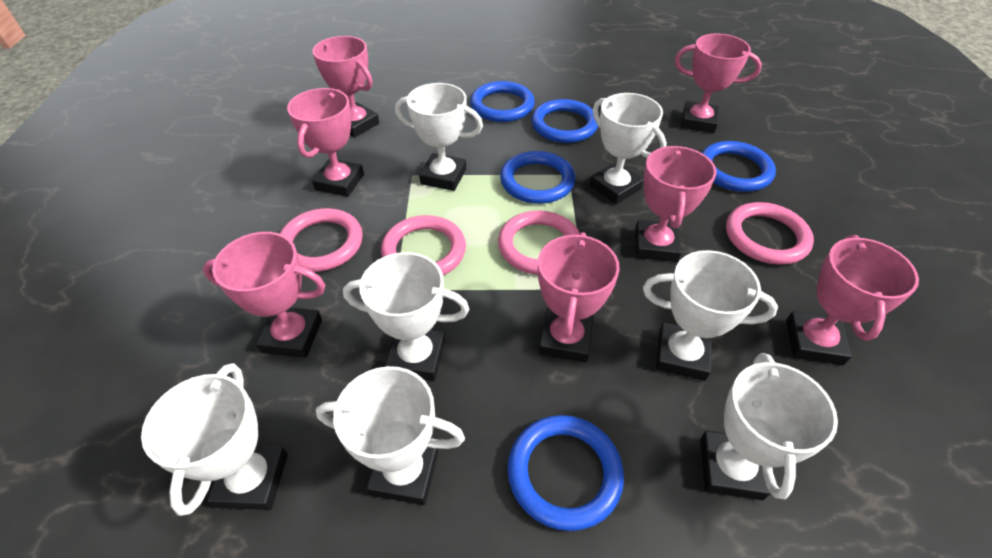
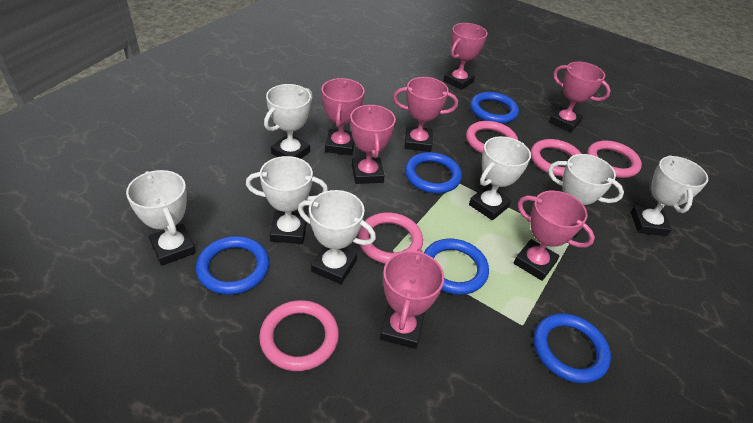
pink ring: 4 -> 5

